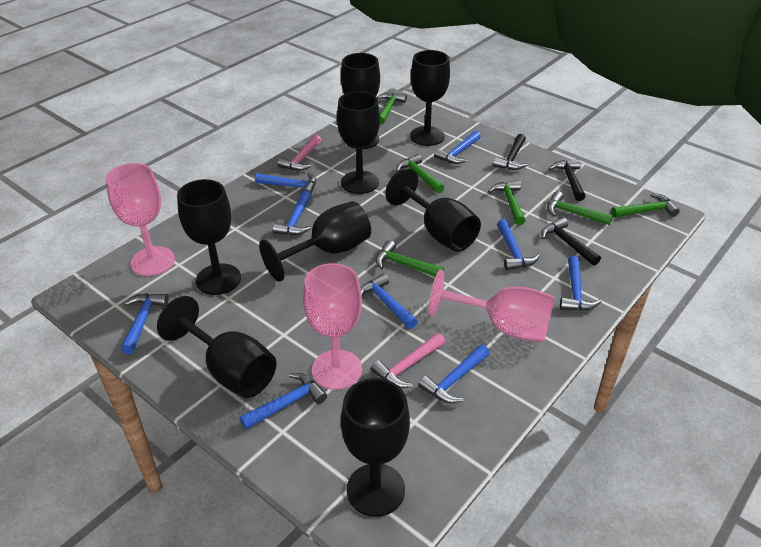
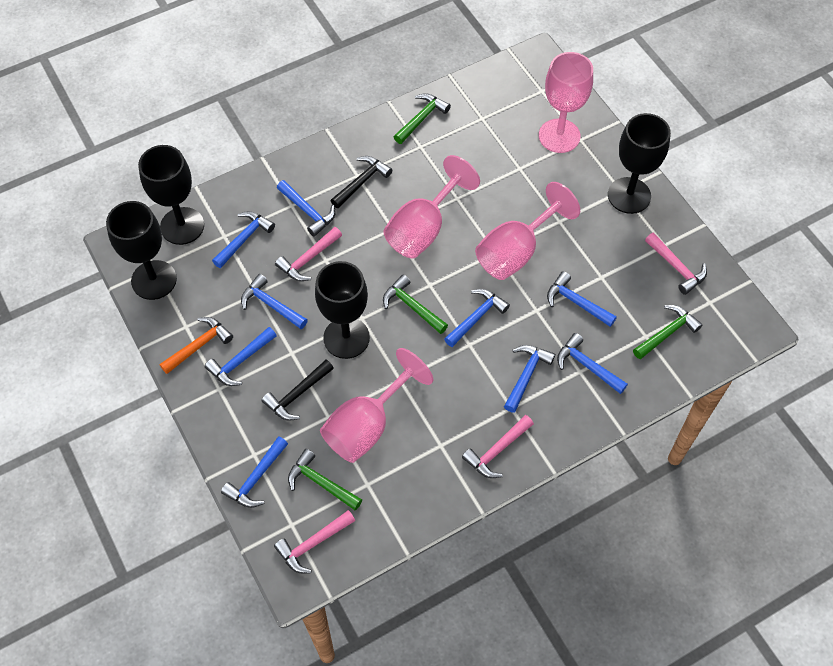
black goblet: 8 -> 4
black hammer: 3 -> 2
green hammer: 6 -> 4
orange hammer: 0 -> 1
pink goblet: 3 -> 4
pink hammer: 2 -> 4

